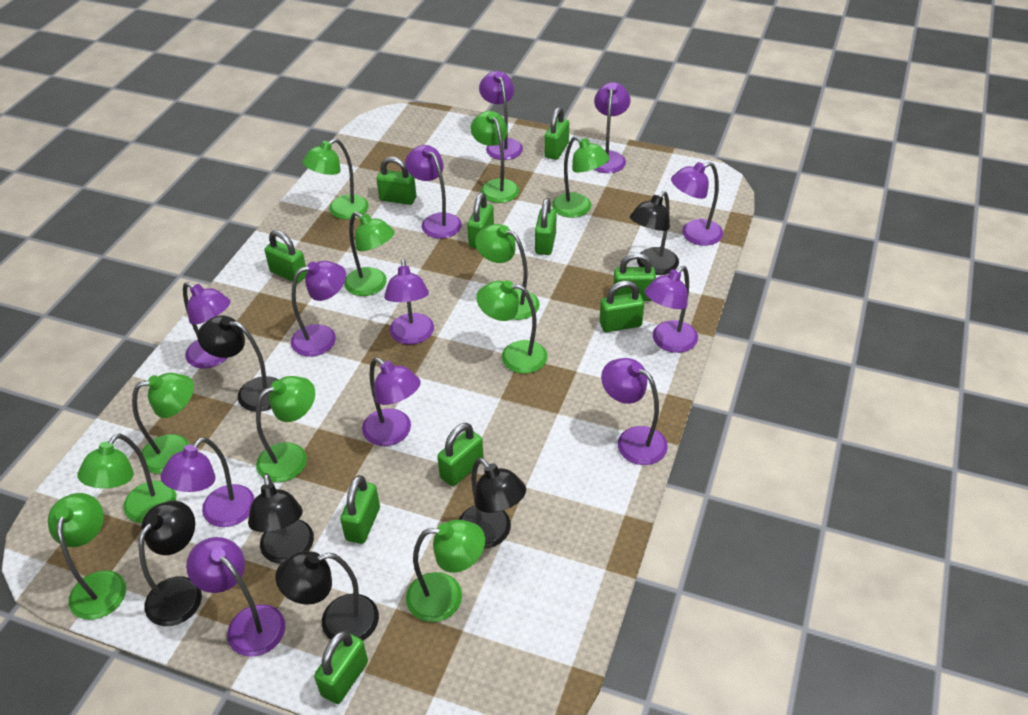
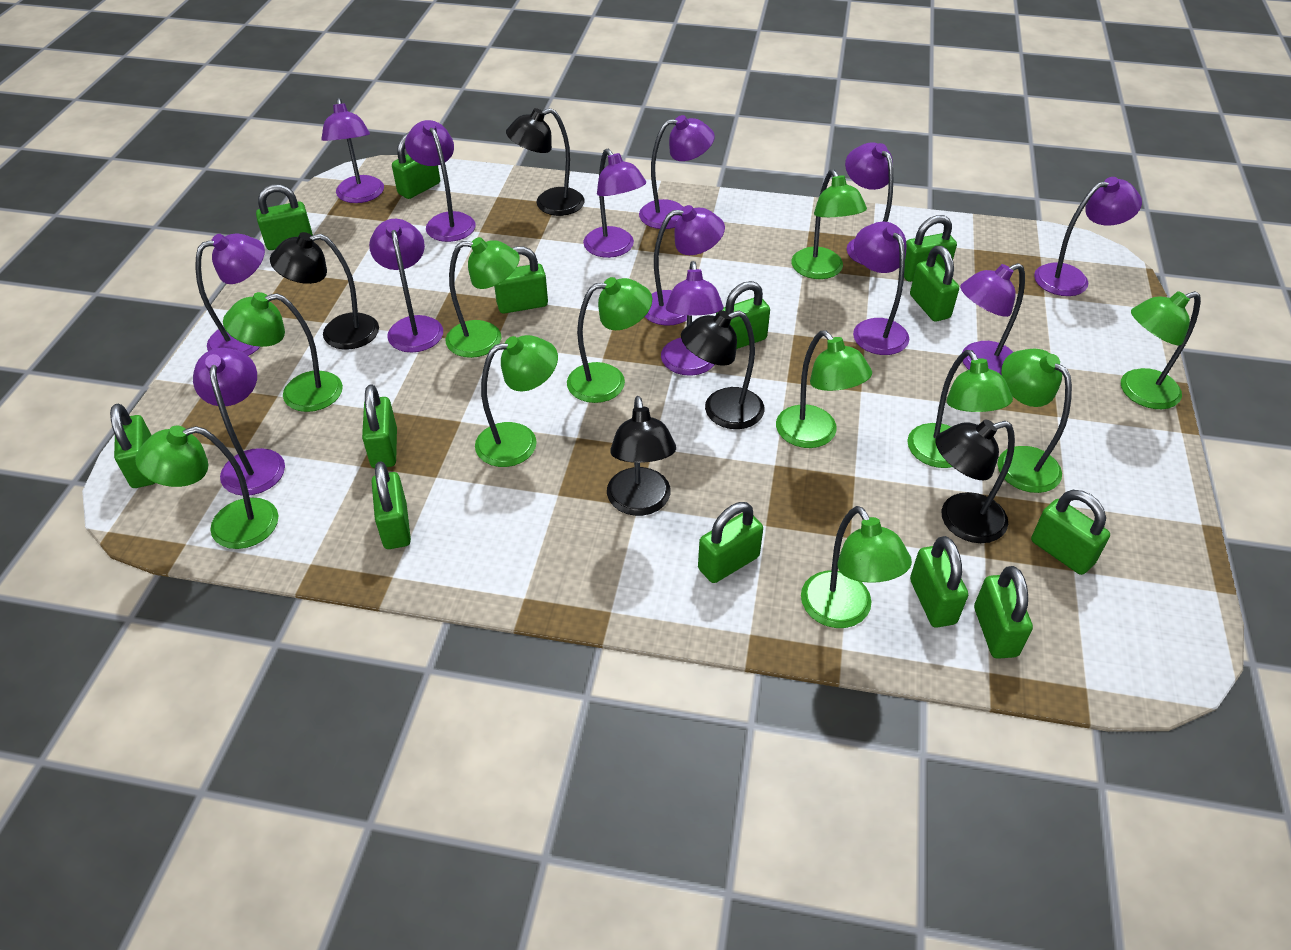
black lamp: 6 -> 5
green padlock: 10 -> 13
purple lamp: 12 -> 13

